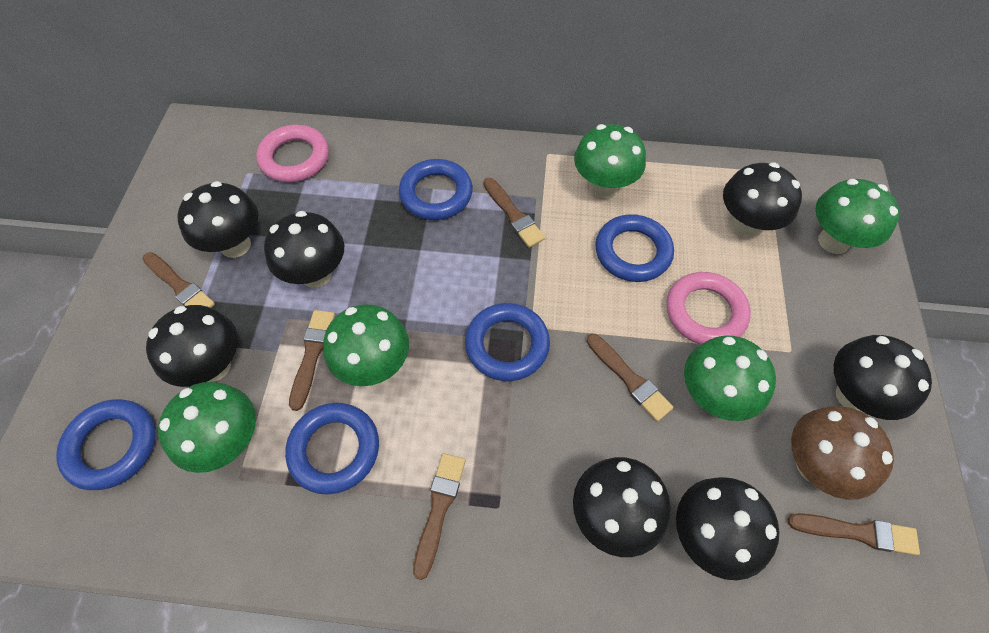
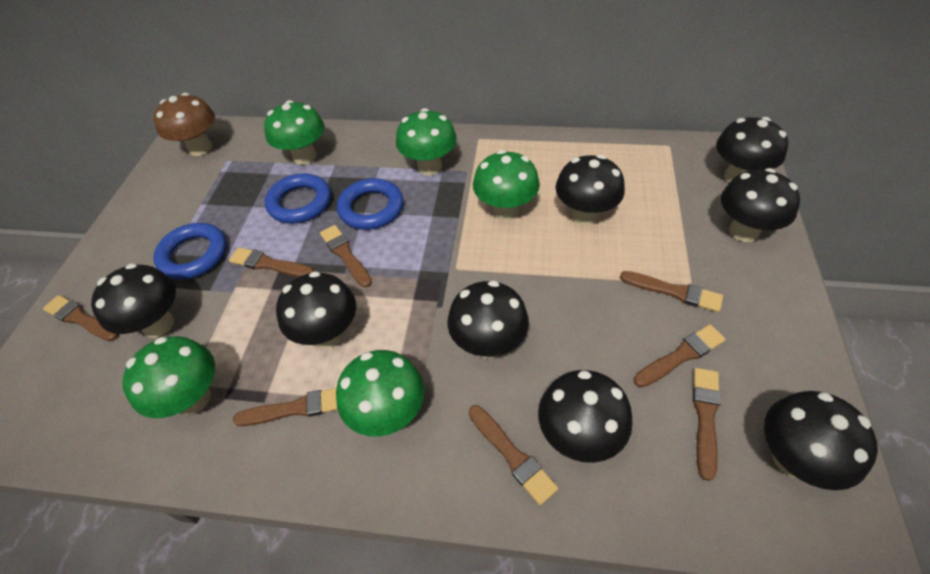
black mushroom: 7 -> 8
blue ring: 5 -> 3
brown brush: 6 -> 8
pink ring: 2 -> 0

